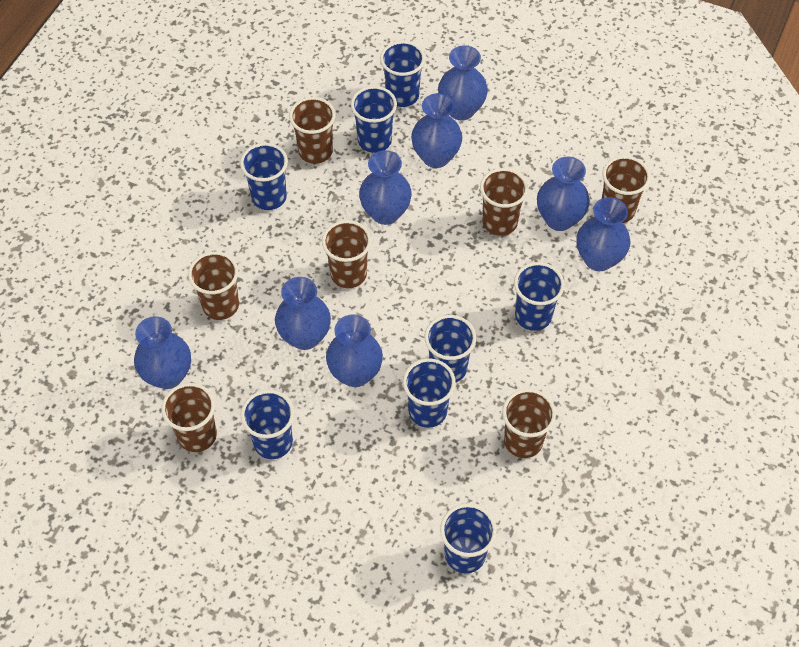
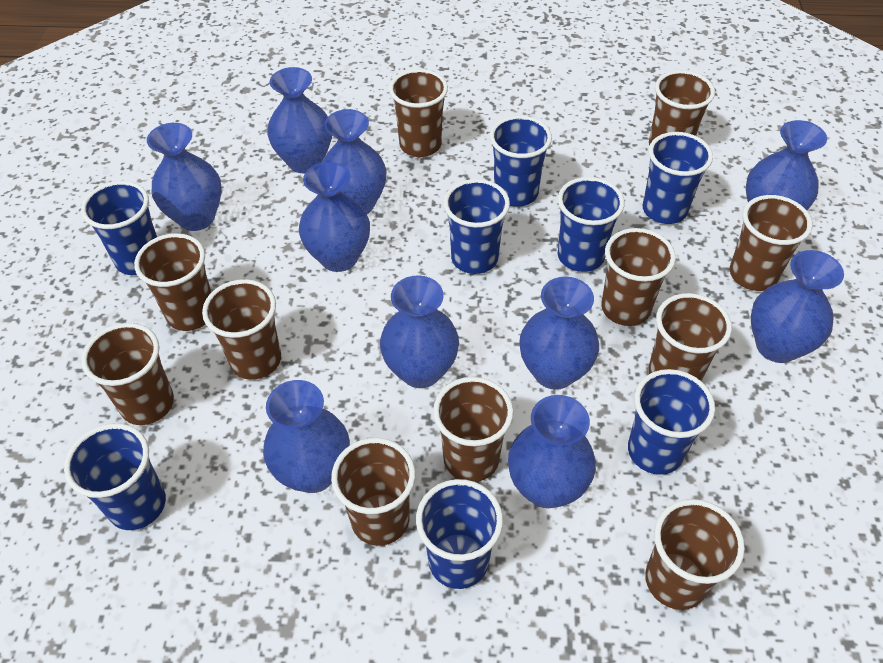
blue vase: 8 -> 10
brown cup: 7 -> 11

